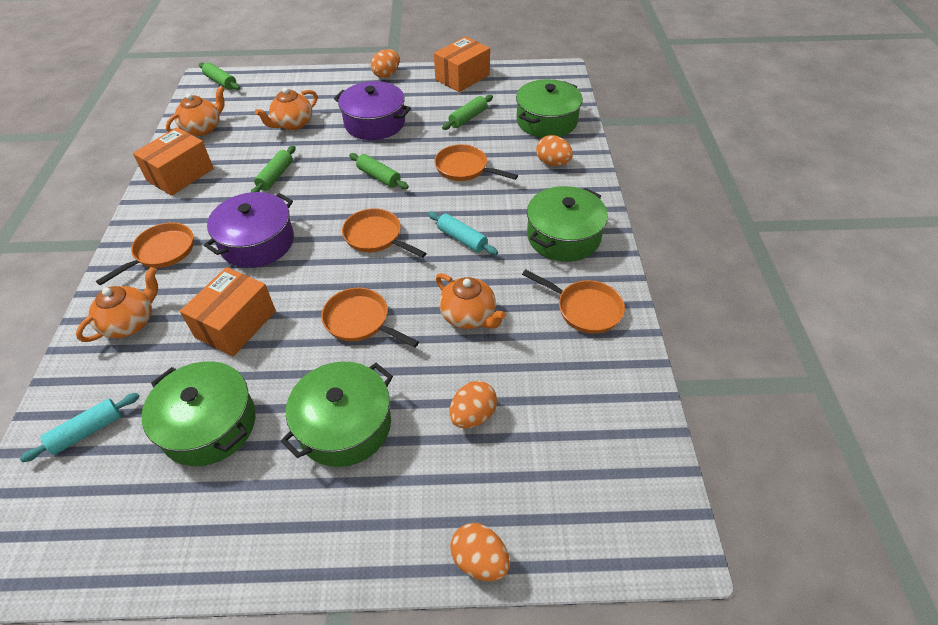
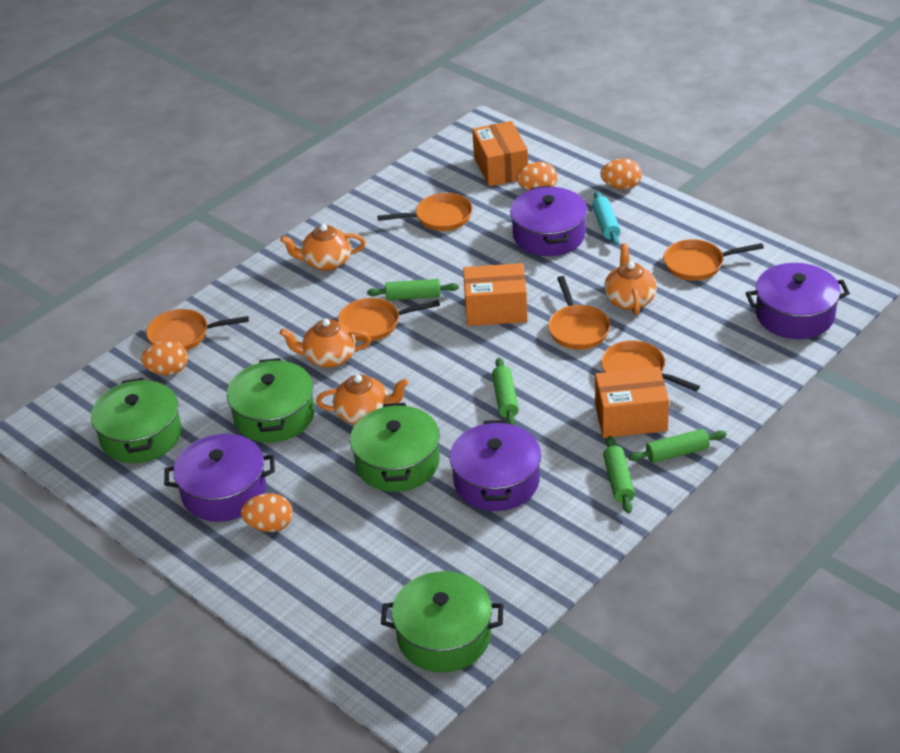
orange pan: 5 -> 6
purple pot: 2 -> 4
turquoise rolling pin: 2 -> 1

